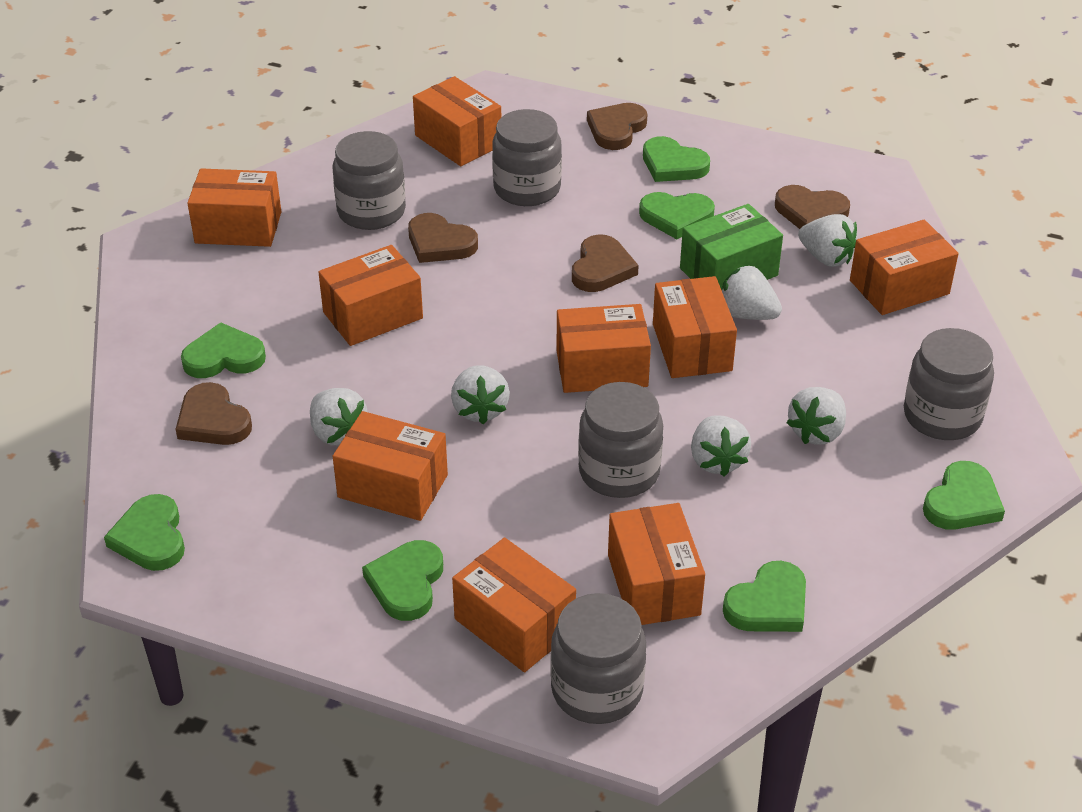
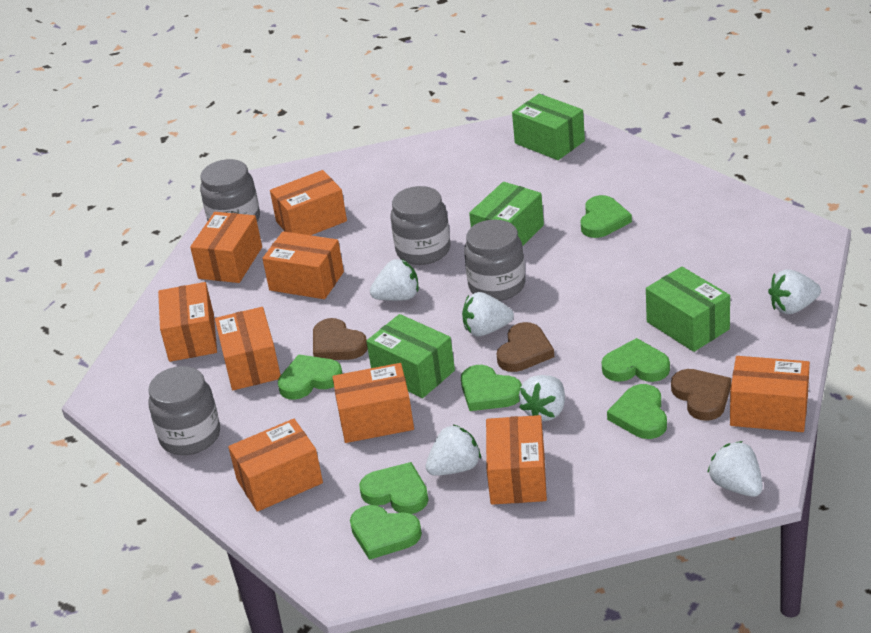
brown heart: 5 -> 3
green box: 1 -> 4
grey jar: 5 -> 4

